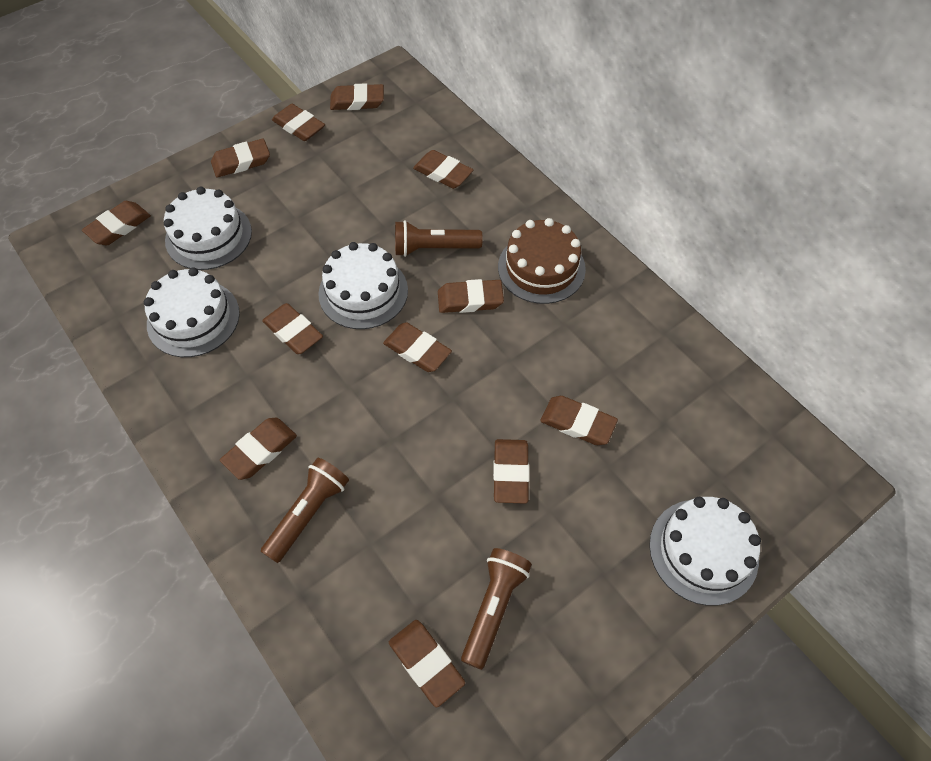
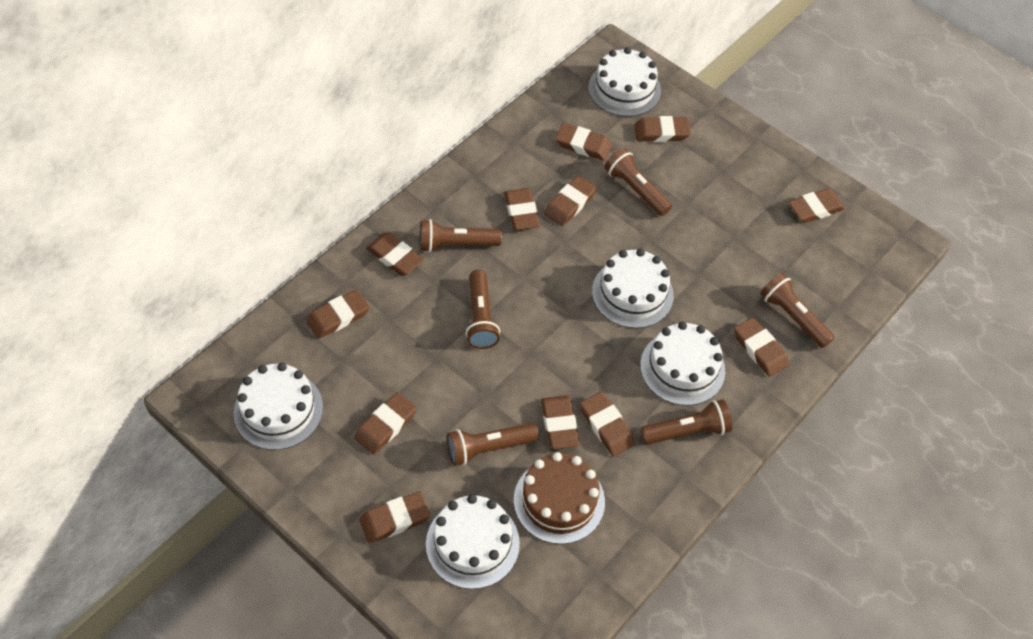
brown flashlight: 3 -> 6
white cake: 4 -> 5

